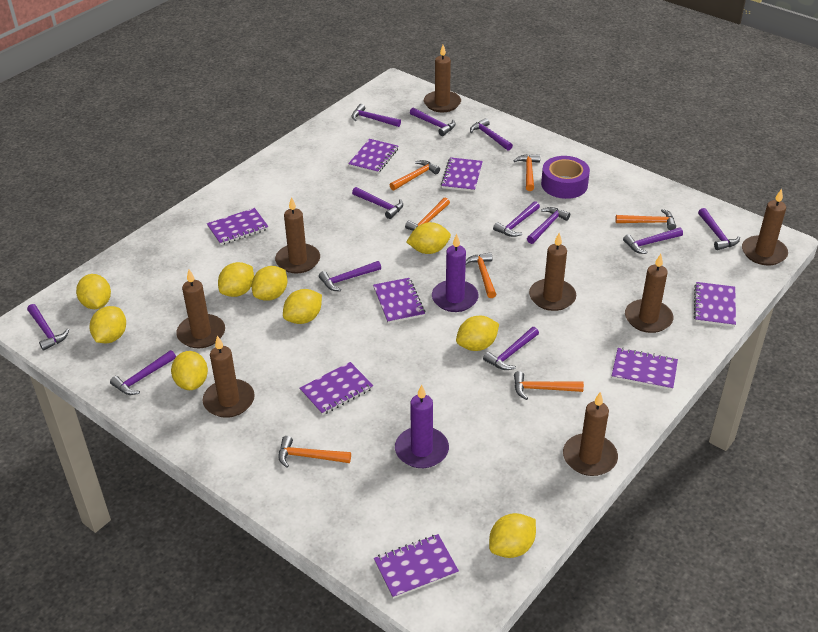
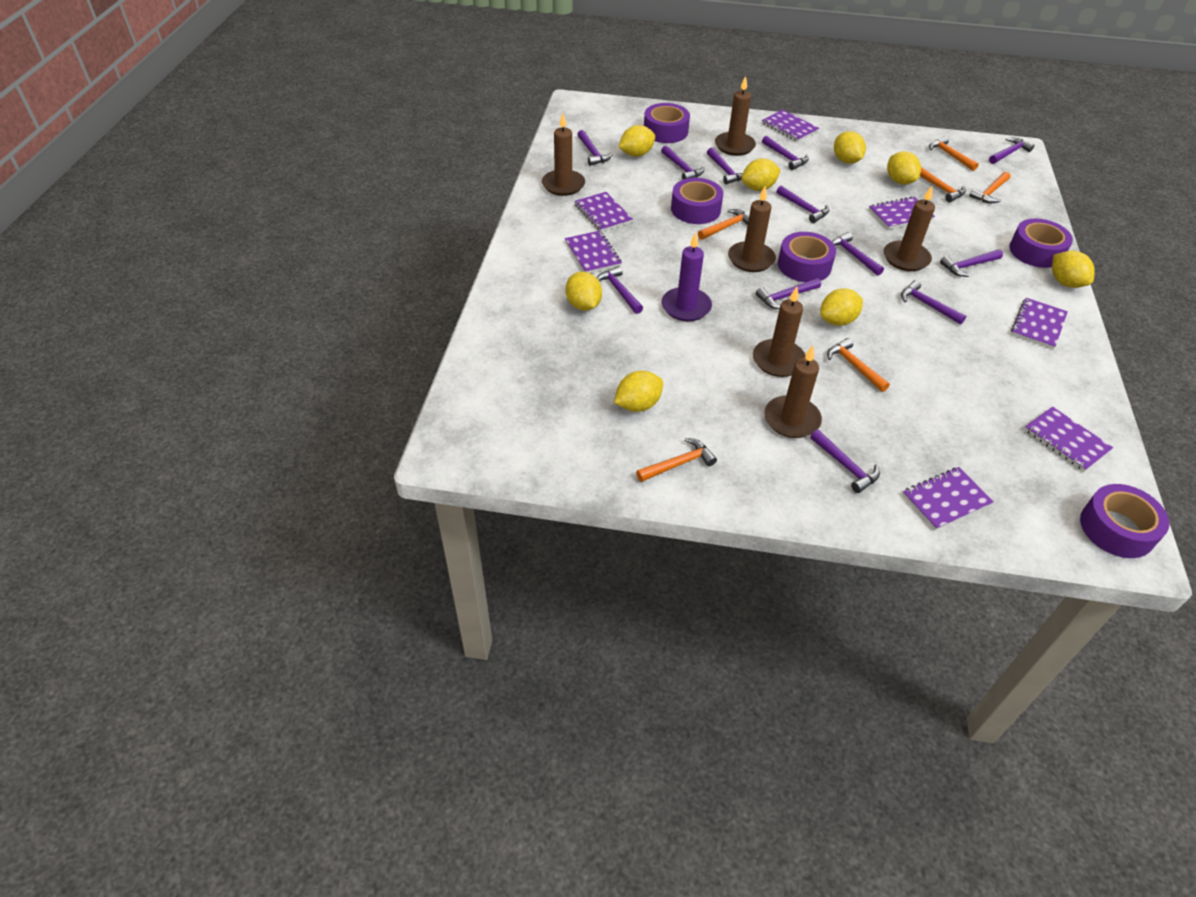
brown candle: 8 -> 6
orange hammer: 7 -> 6
purple candle: 2 -> 1
purple notebook: 8 -> 7
purple tape: 1 -> 5
yellow lemon: 9 -> 8

